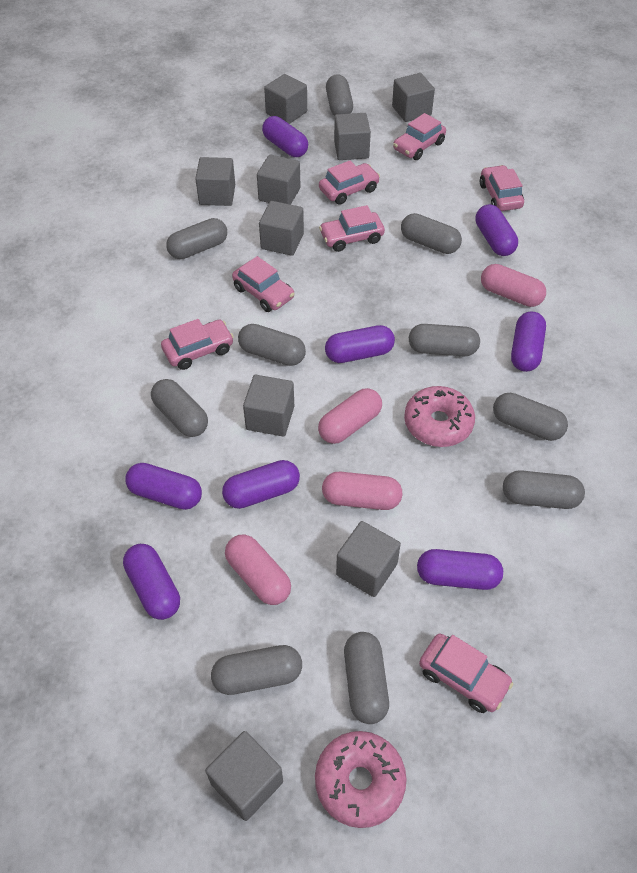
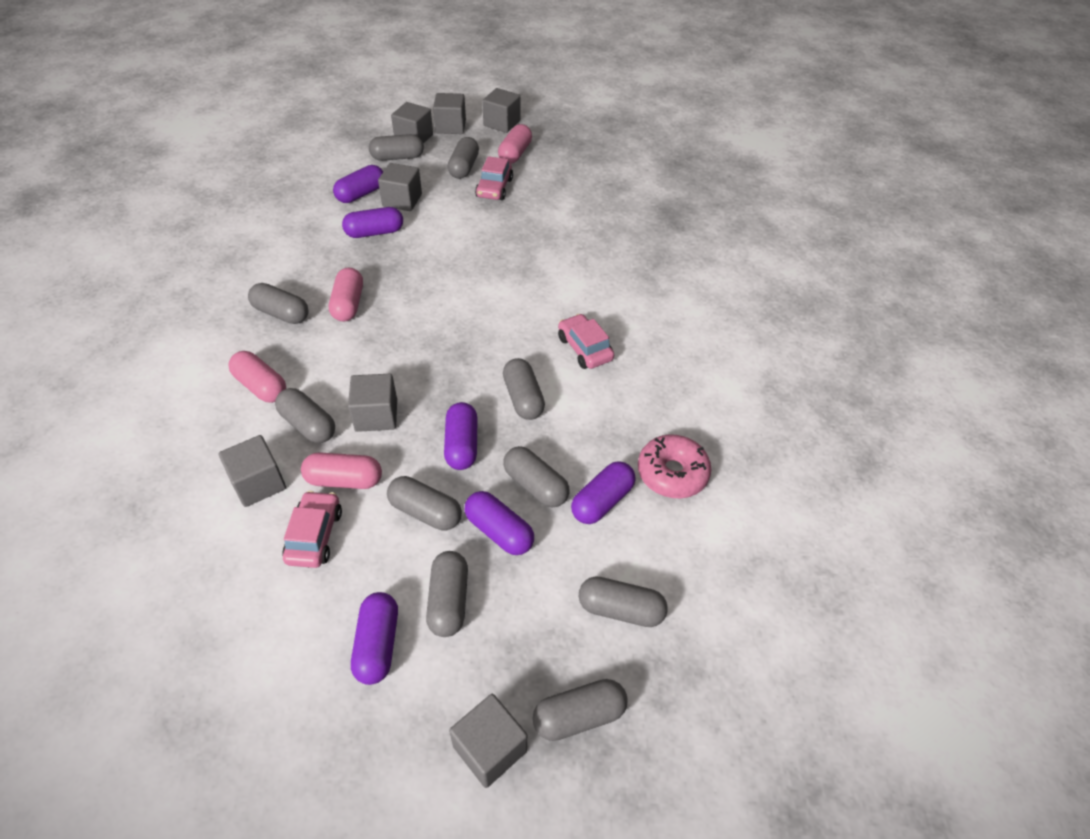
grey cube: 9 -> 7
pink car: 7 -> 3
pink donut: 2 -> 1
purple capsule: 8 -> 6

